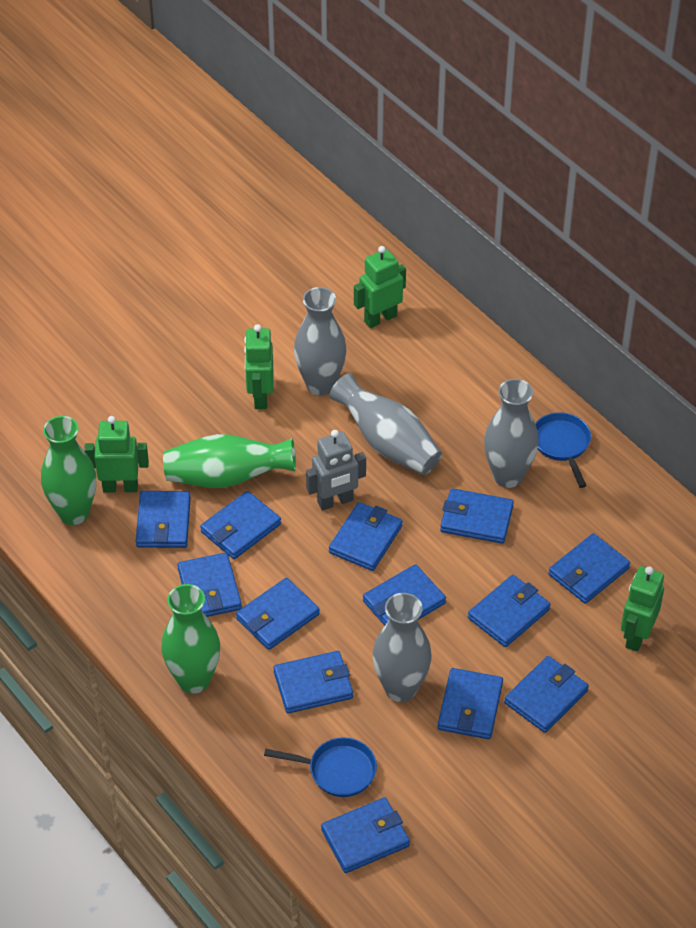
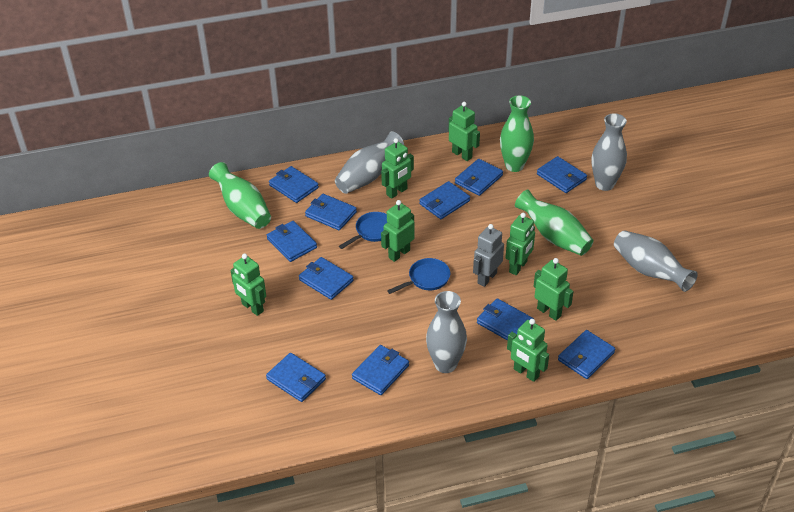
blue wallet: 13 -> 11
green robot: 4 -> 7

